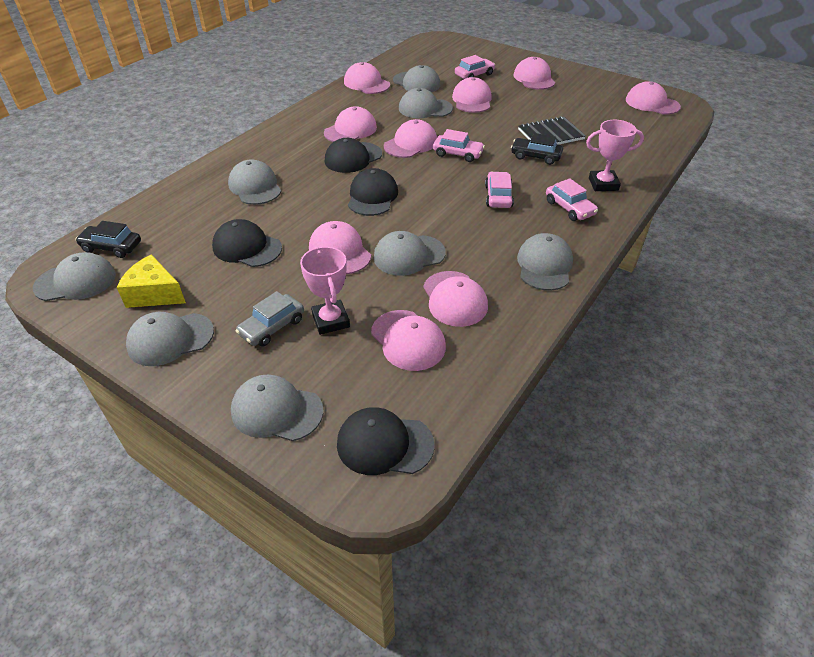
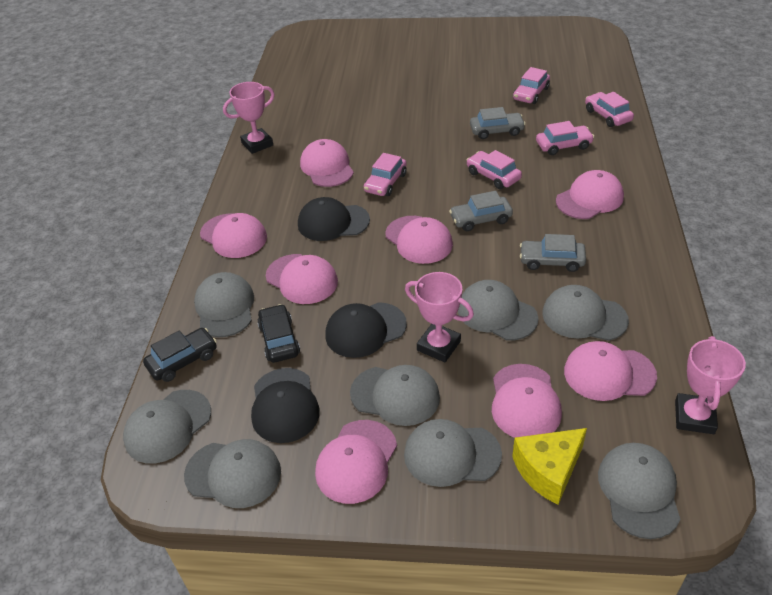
black cap: 4 -> 3
black notebook: 1 -> 0
grey car: 1 -> 3
pink cap: 9 -> 8
pink car: 4 -> 5
pink trophy: 2 -> 3

